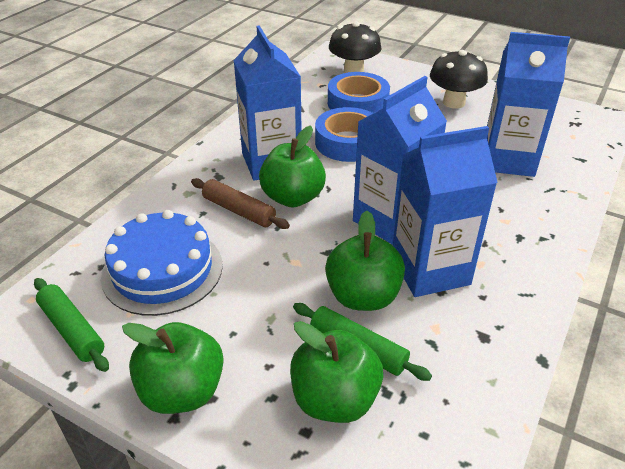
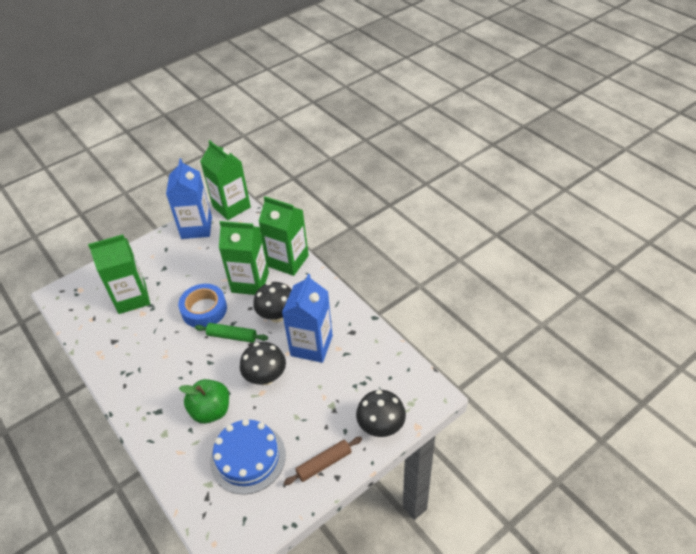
black mushroom: 2 -> 3
blue carton: 4 -> 2
blue tape: 2 -> 1
green apple: 4 -> 1
green carton: 0 -> 4
green rolling pin: 2 -> 1

